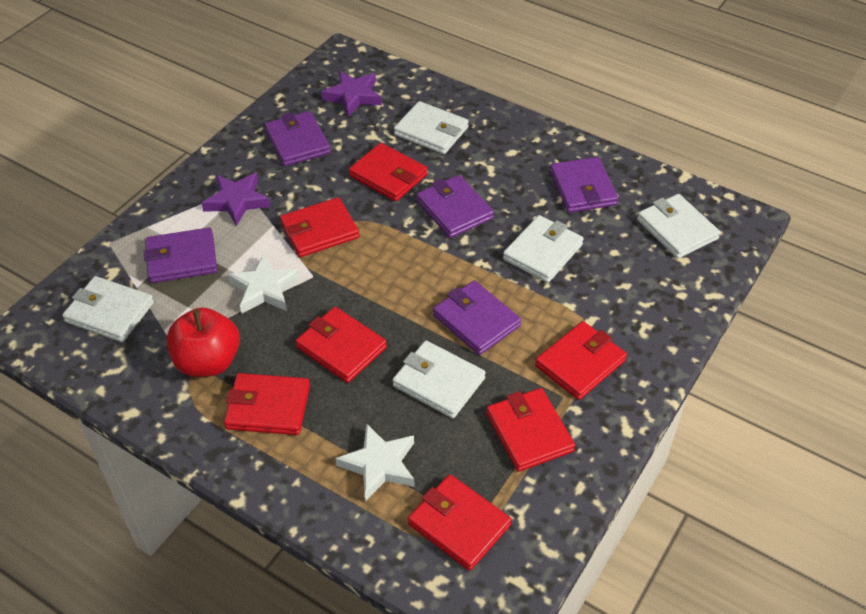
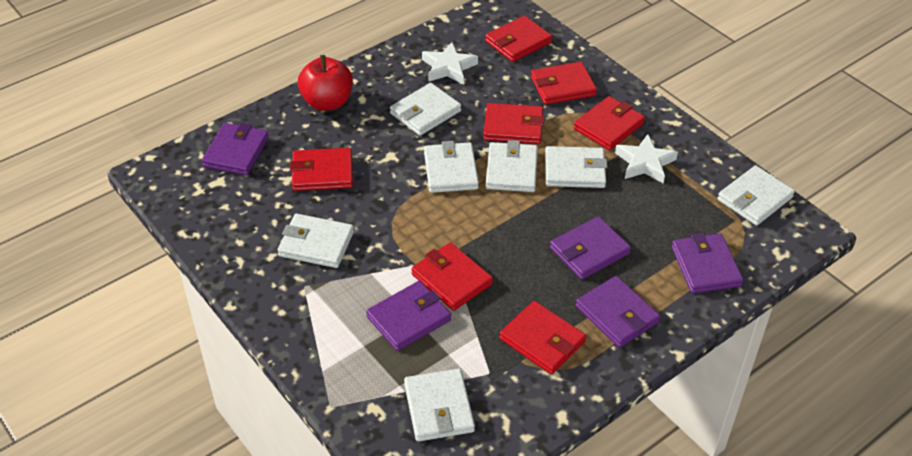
purple star: 2 -> 0
white wallet: 5 -> 7

